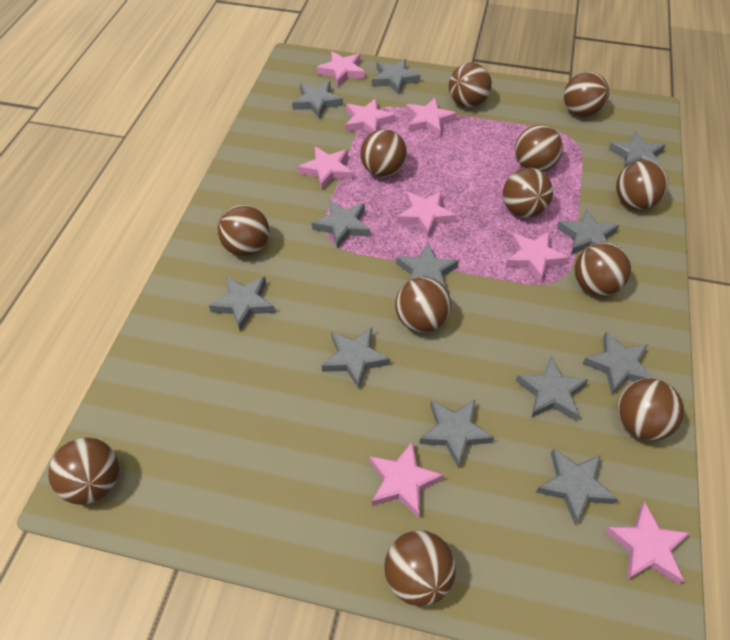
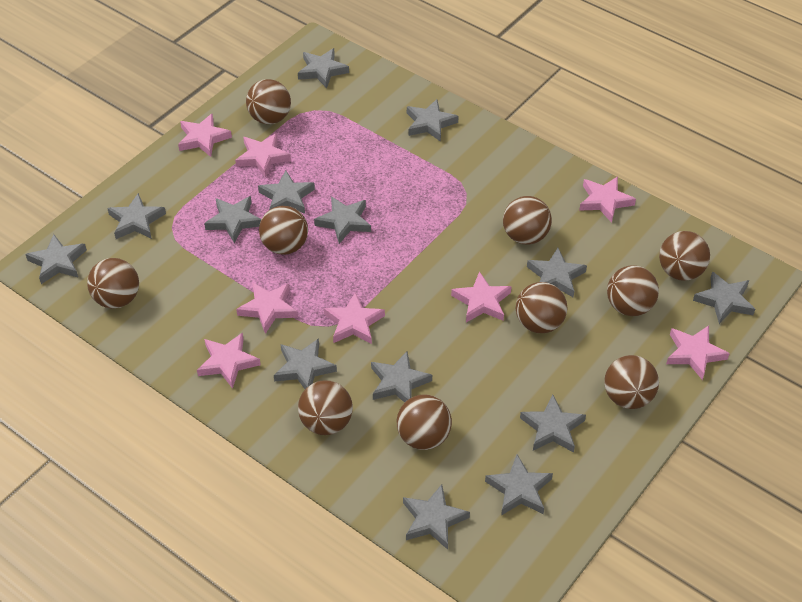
brown ball: 12 -> 10
grey star: 12 -> 14

